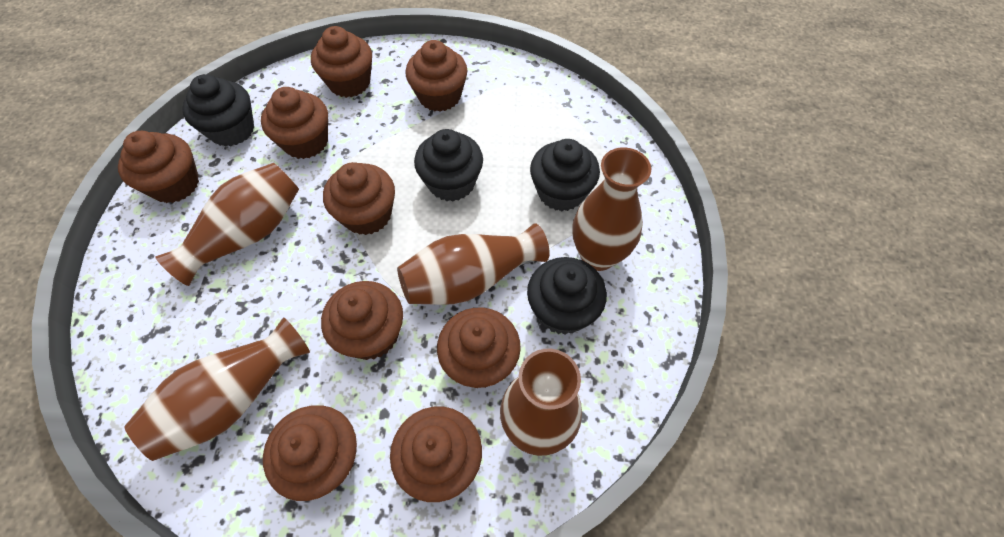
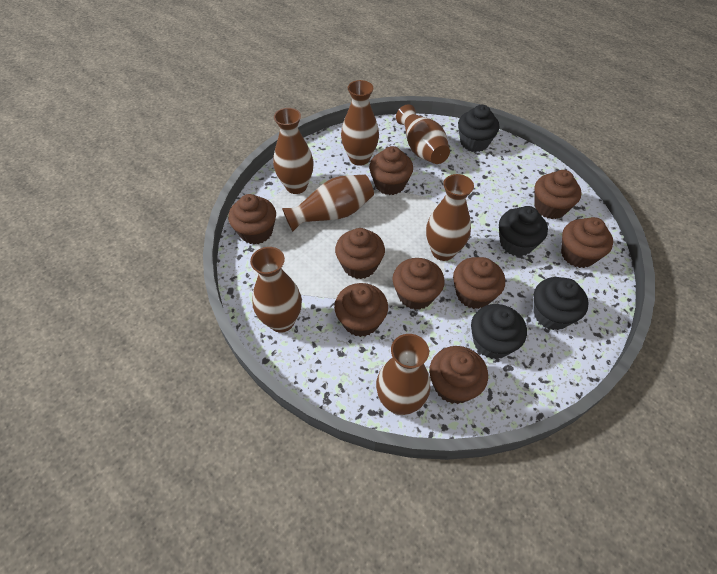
brown vase: 5 -> 7

